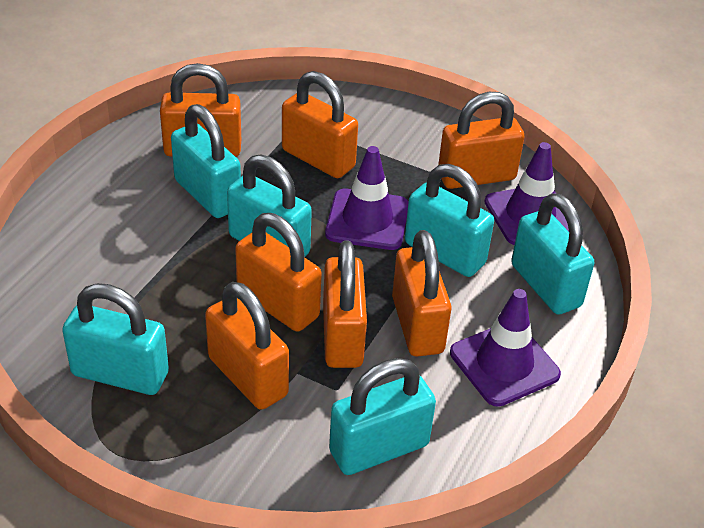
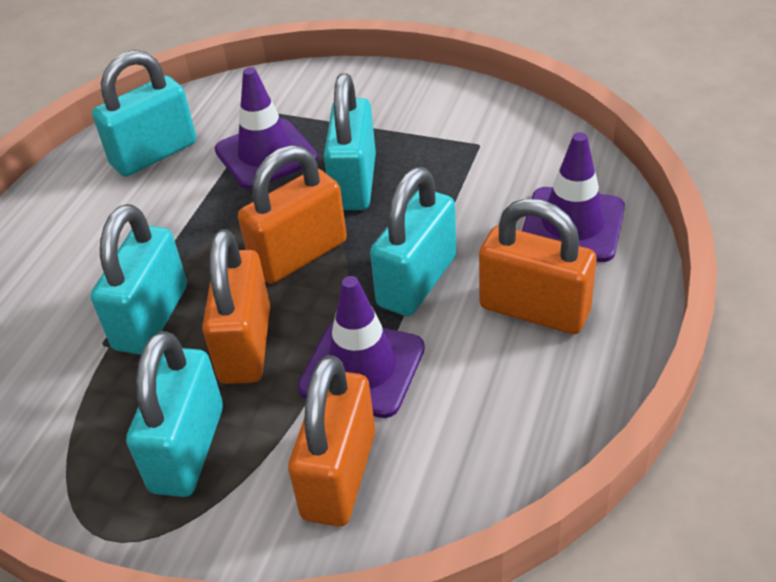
orange padlock: 7 -> 4
turquoise padlock: 6 -> 5

